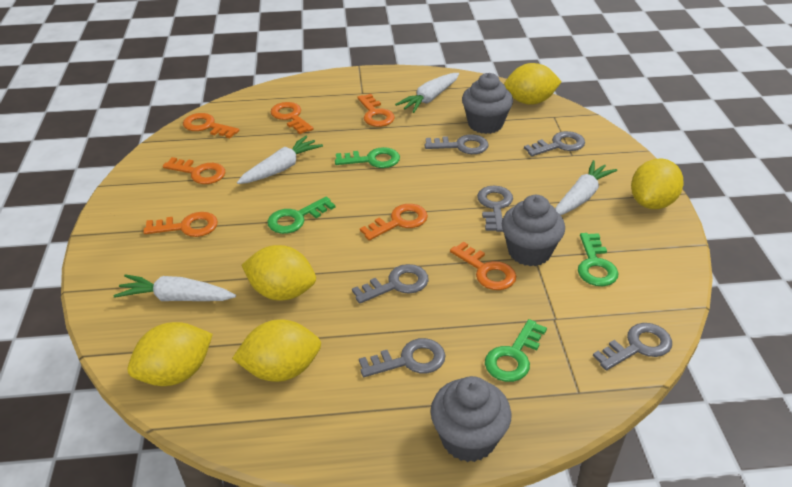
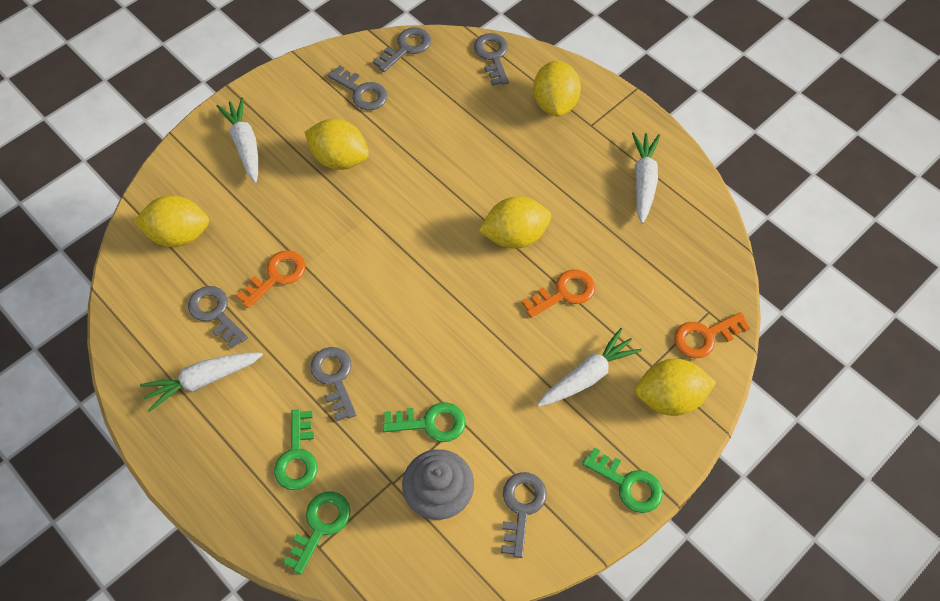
grey cupcake: 3 -> 1
orange key: 7 -> 3

